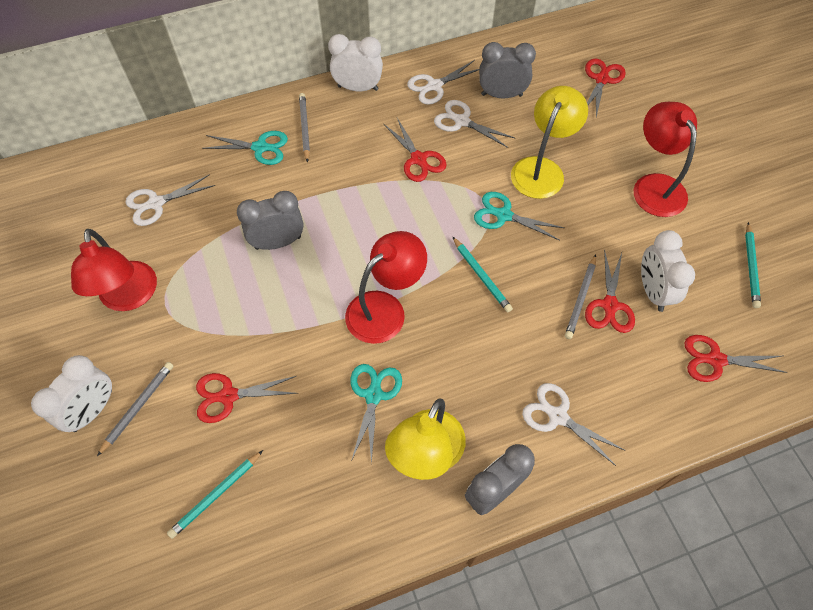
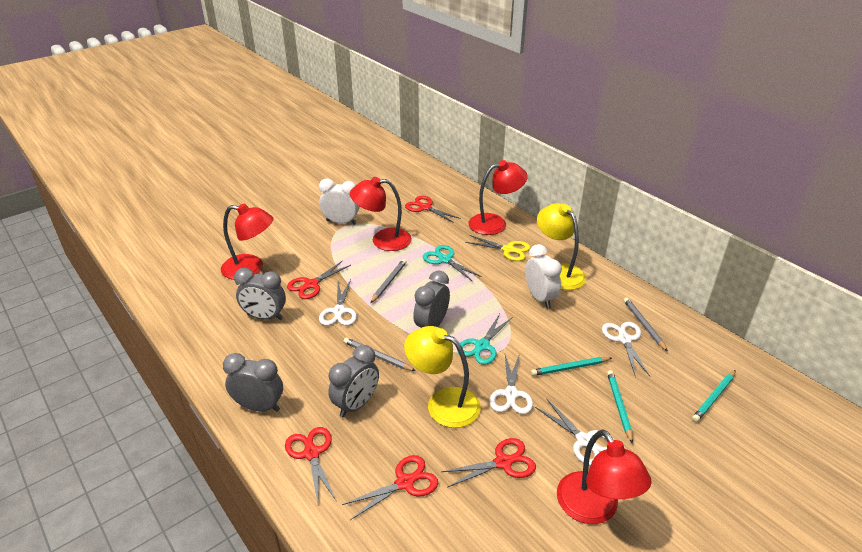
grey clock: 3 -> 4
red lamp: 3 -> 4
turquoise scissors: 3 -> 2
white clock: 3 -> 2
yellow scissors: 0 -> 1

